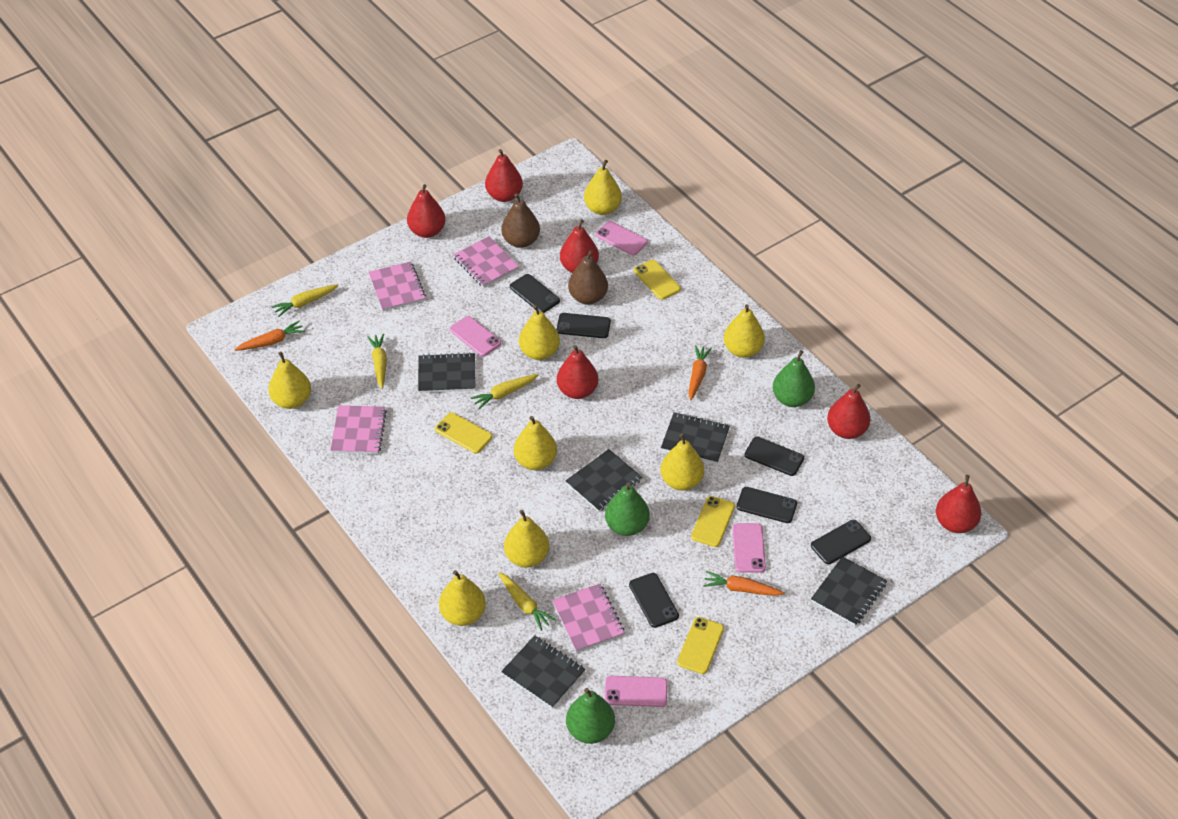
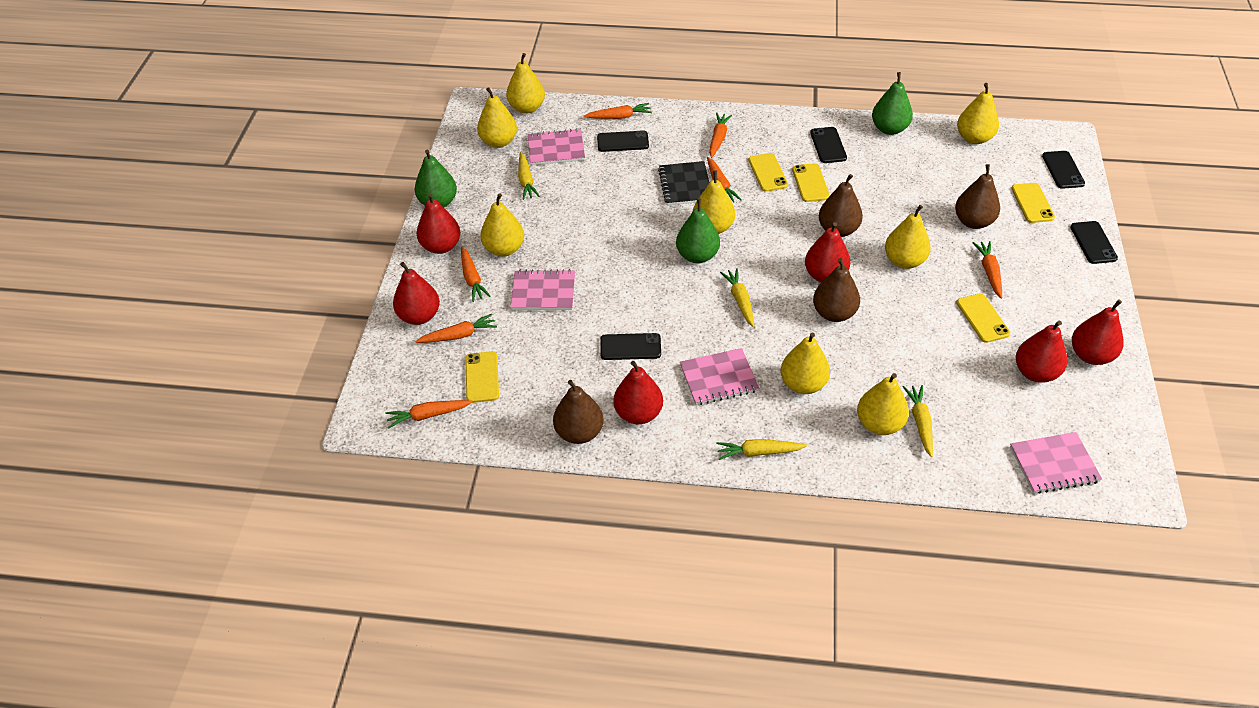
black notebook: 5 -> 1
black phone: 6 -> 5
brown pear: 2 -> 4
orange carrot: 3 -> 7
pink phone: 4 -> 0
yellow phone: 4 -> 5

